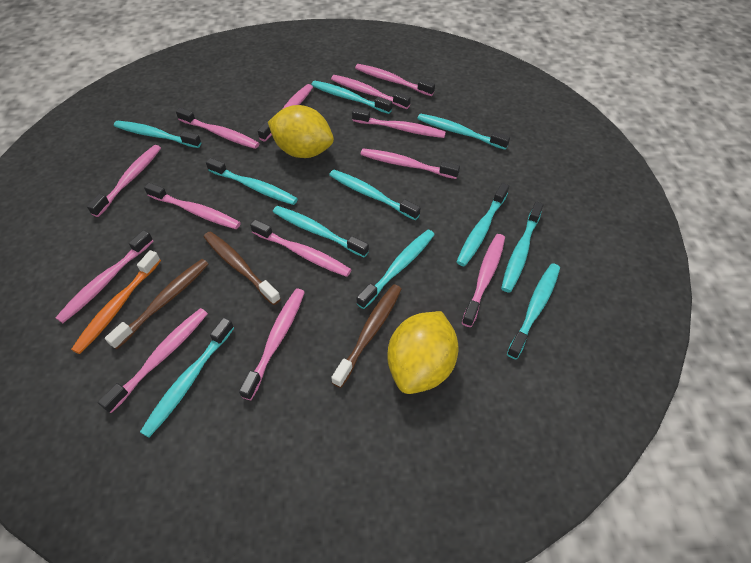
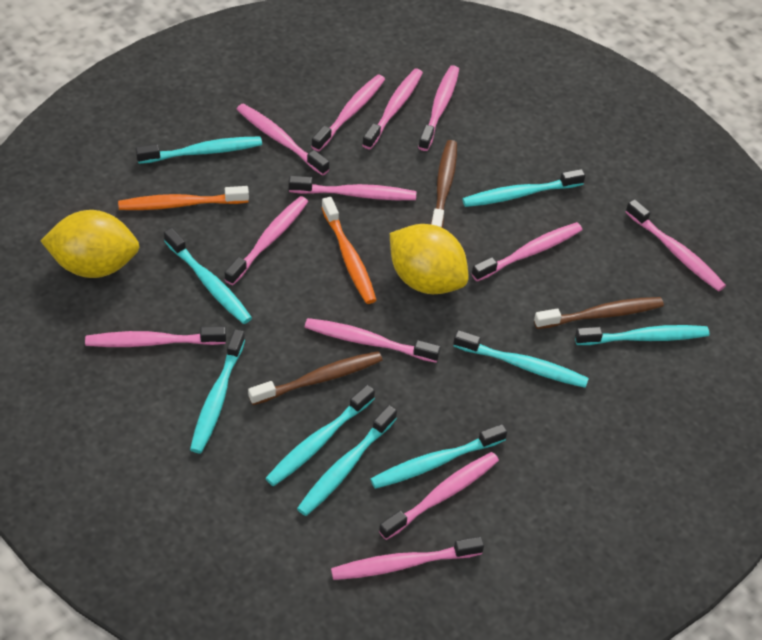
orange toothbrush: 1 -> 2
pink toothbrush: 13 -> 12
turquoise toothbrush: 11 -> 9

